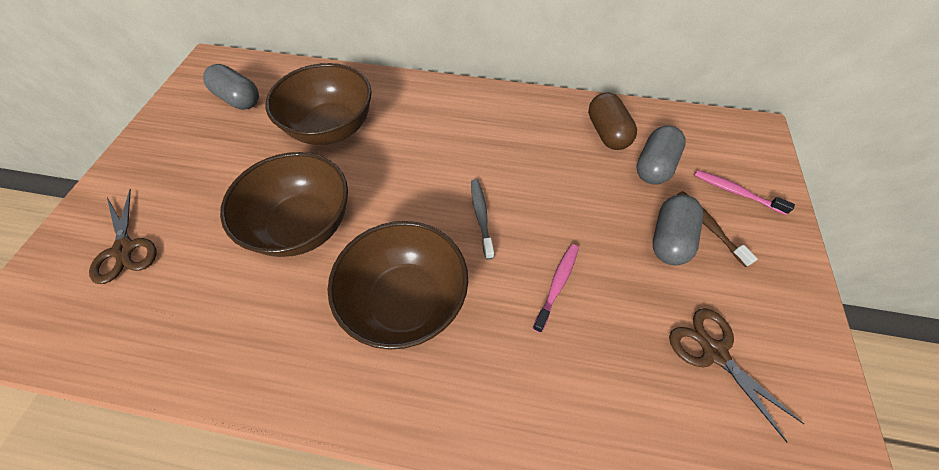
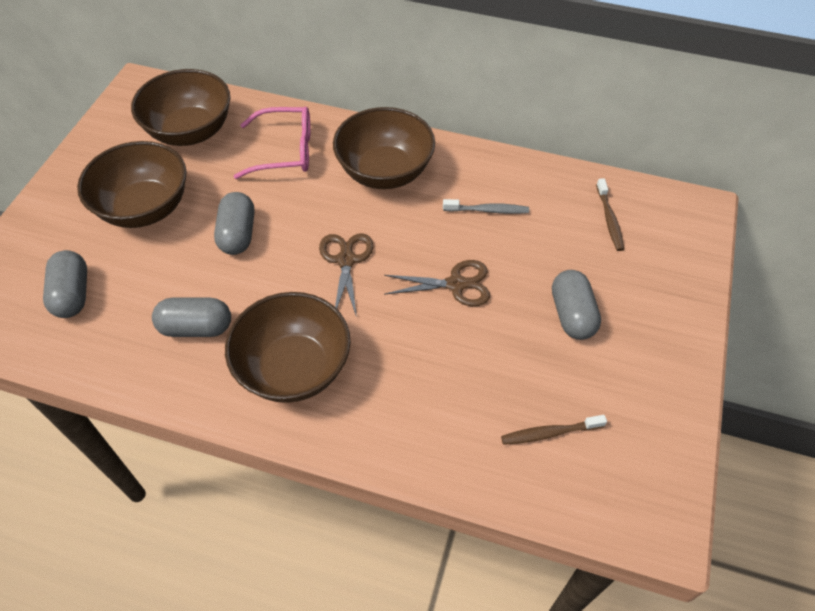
brown bowl: 3 -> 4
brown capsule: 1 -> 0
brown toothbrush: 1 -> 2
grey capsule: 3 -> 4
pink glasses: 0 -> 1
pink toothbrush: 2 -> 0

